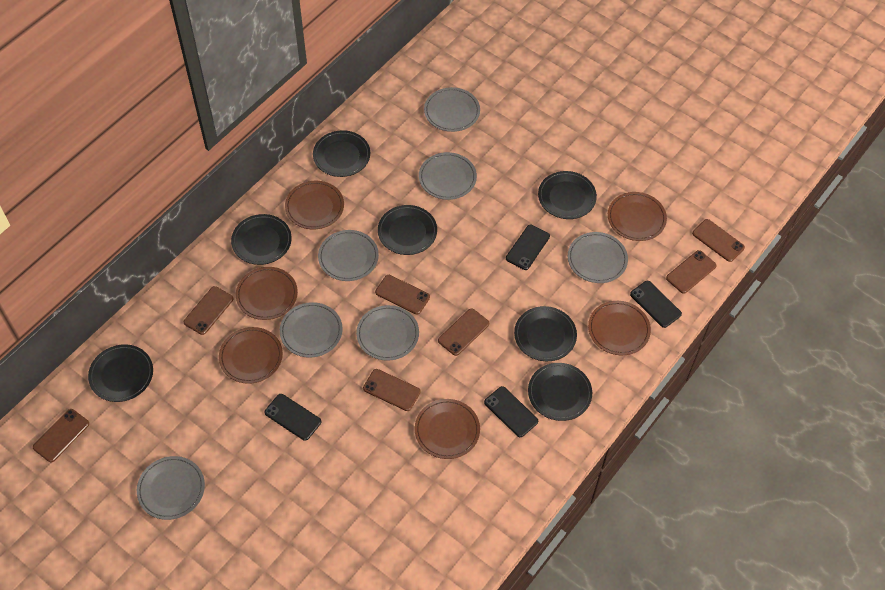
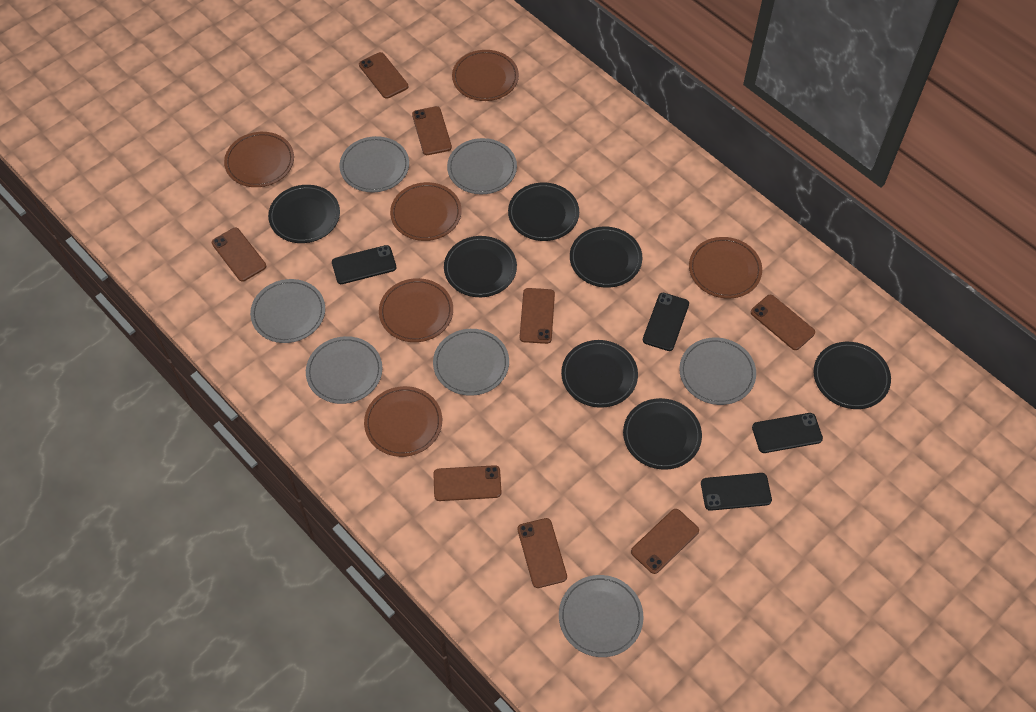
brown phone: 7 -> 8

